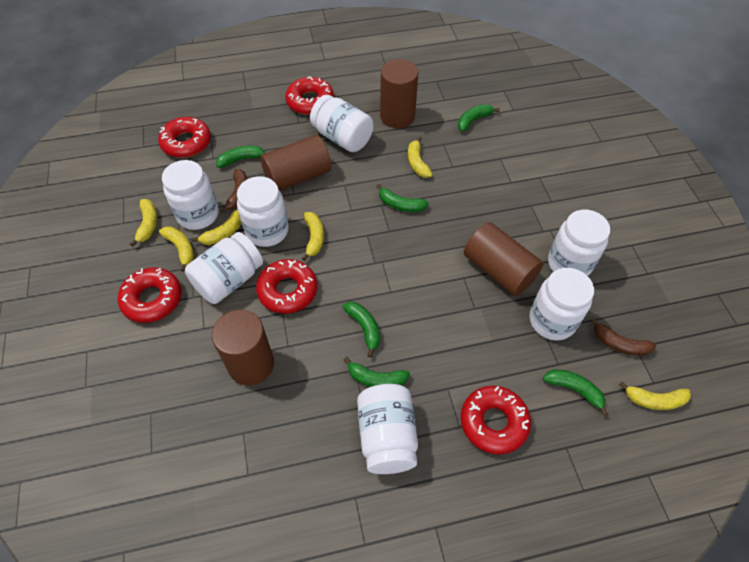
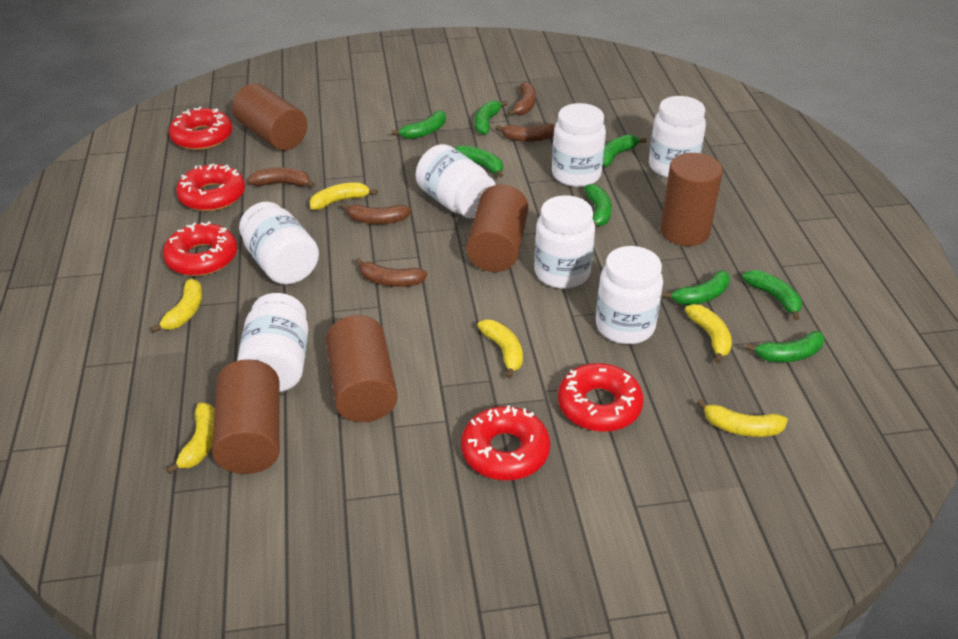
brown banana: 2 -> 5
brown cylinder: 4 -> 5
green banana: 6 -> 8

